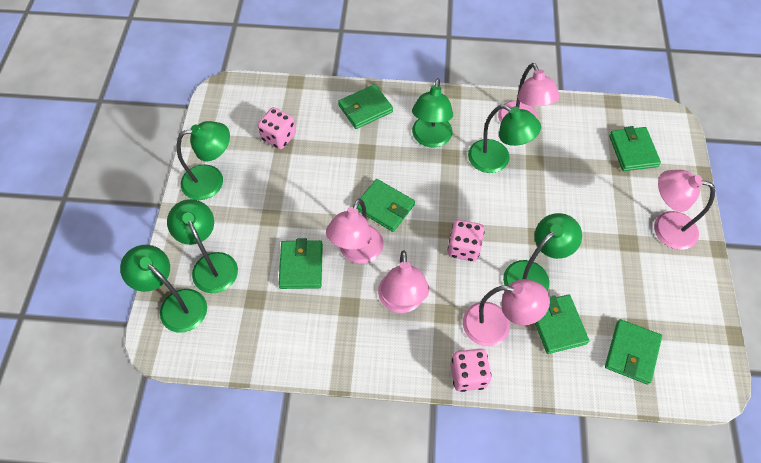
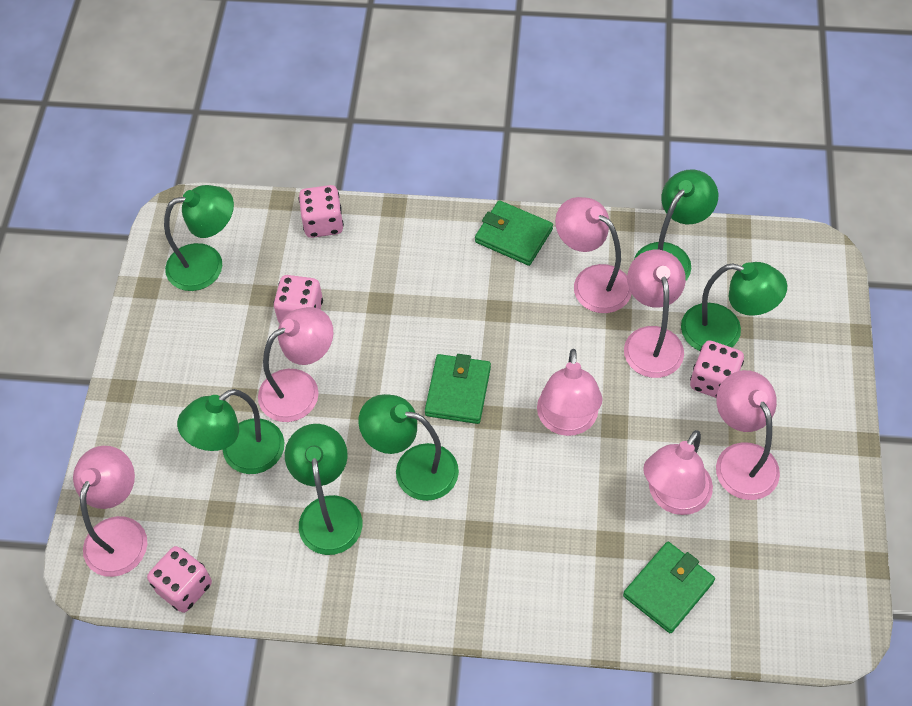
green wallet: 6 -> 3
pink dice: 3 -> 4
pink lamp: 5 -> 7

